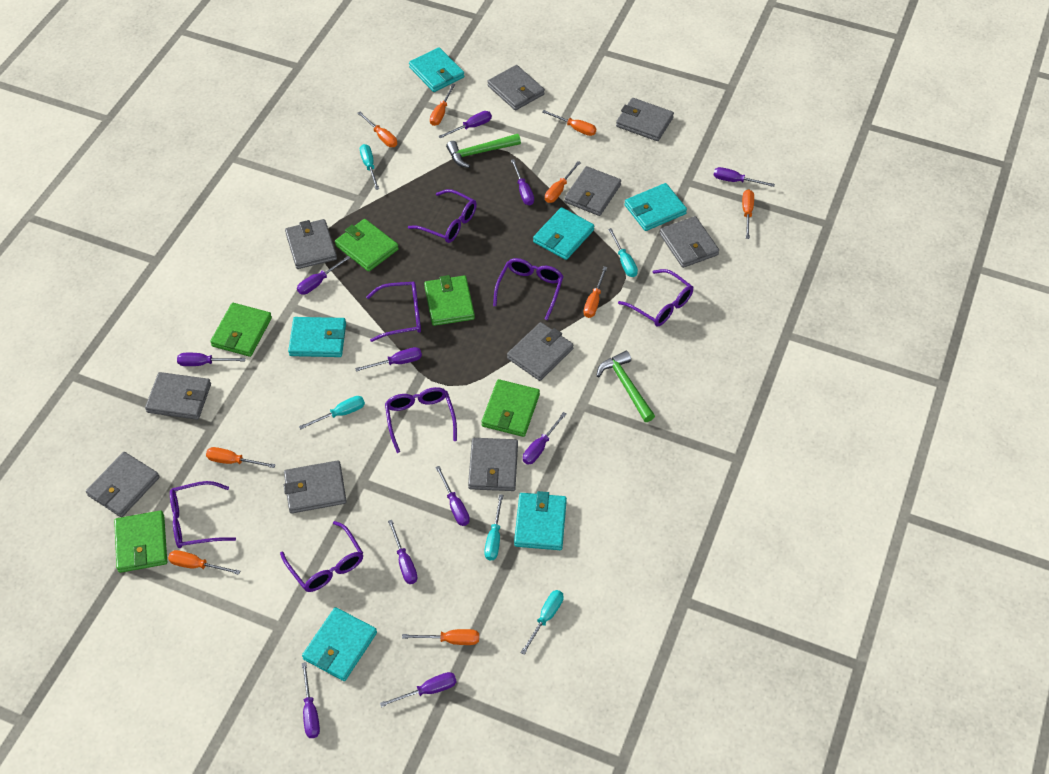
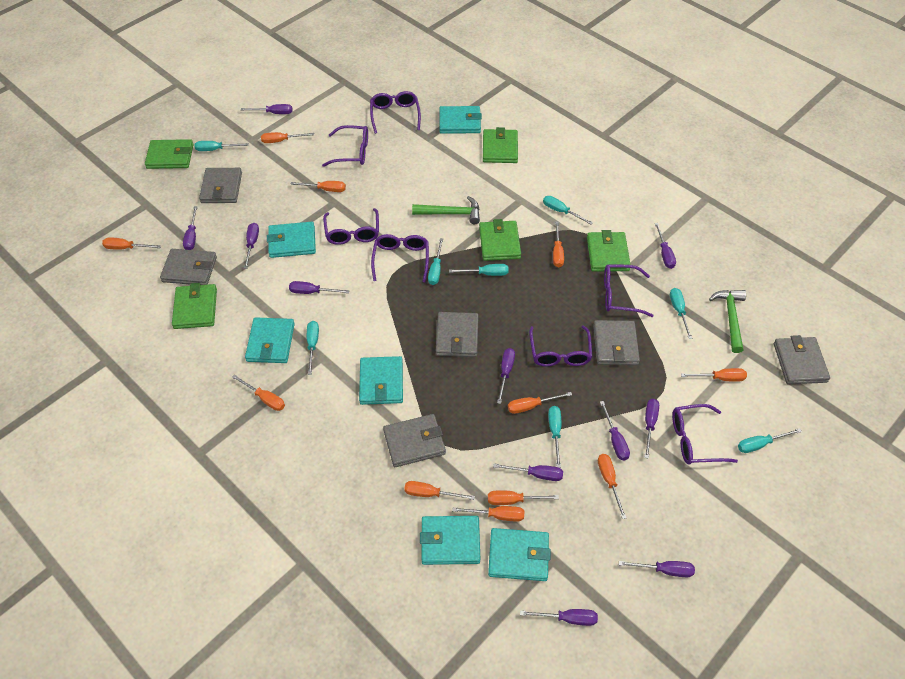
grey wallet: 10 -> 6
orange screwdriver: 9 -> 11
turquoise screwdriver: 5 -> 8

